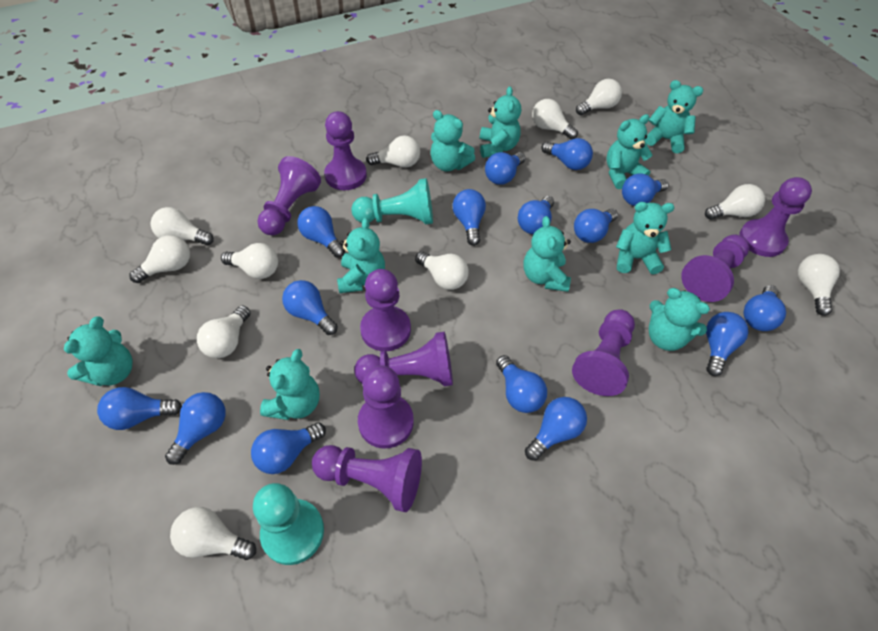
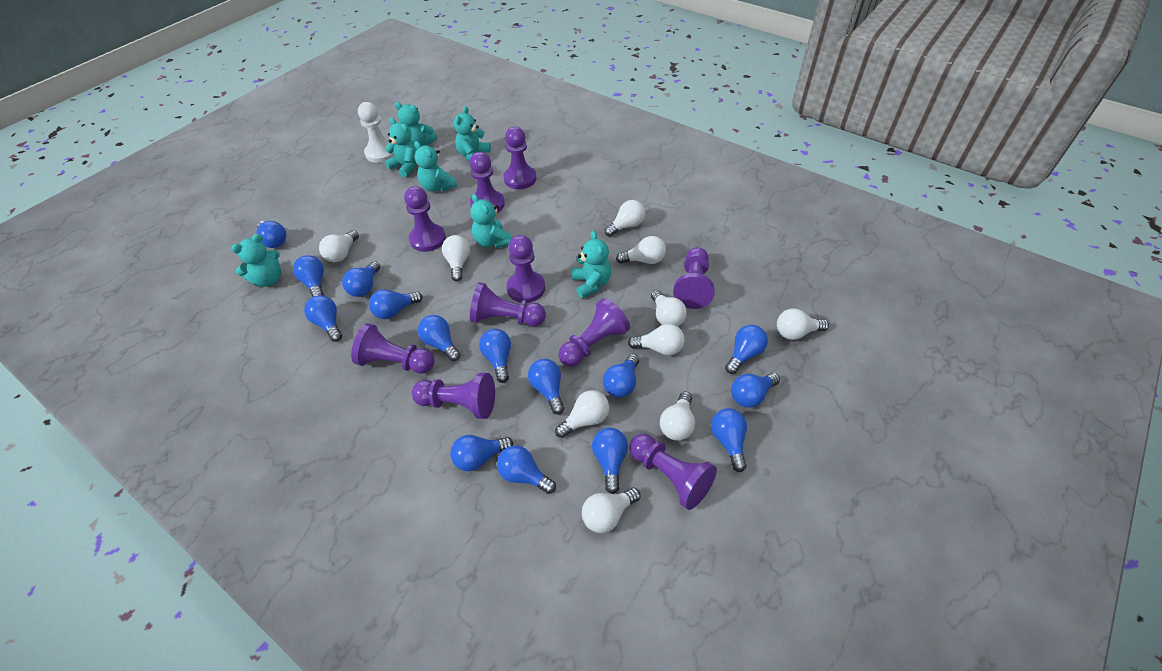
purple pawn: 9 -> 10
turquoise pawn: 2 -> 0
turquoise teddy bear: 10 -> 7
white light bulb: 11 -> 10
white pawn: 0 -> 1

